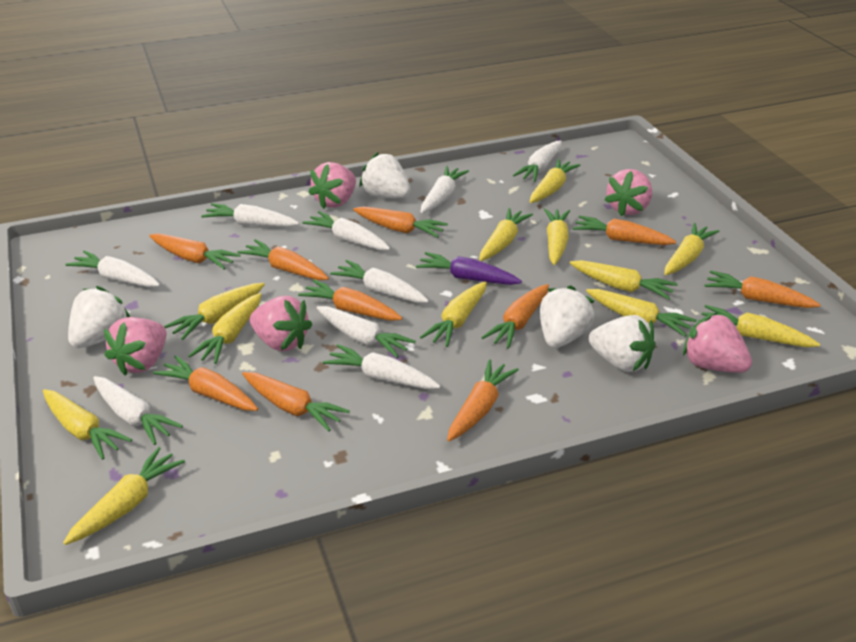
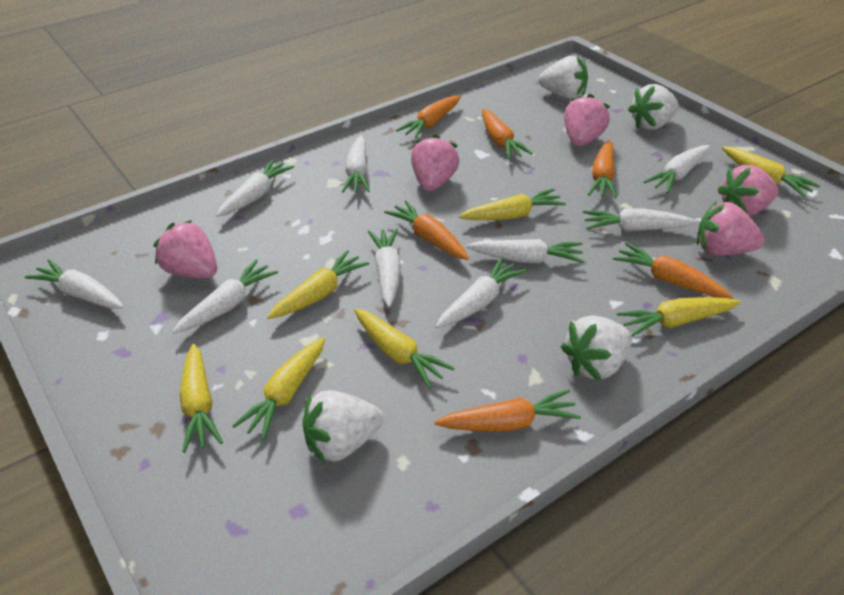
orange carrot: 10 -> 6
purple carrot: 1 -> 0
yellow carrot: 12 -> 7

